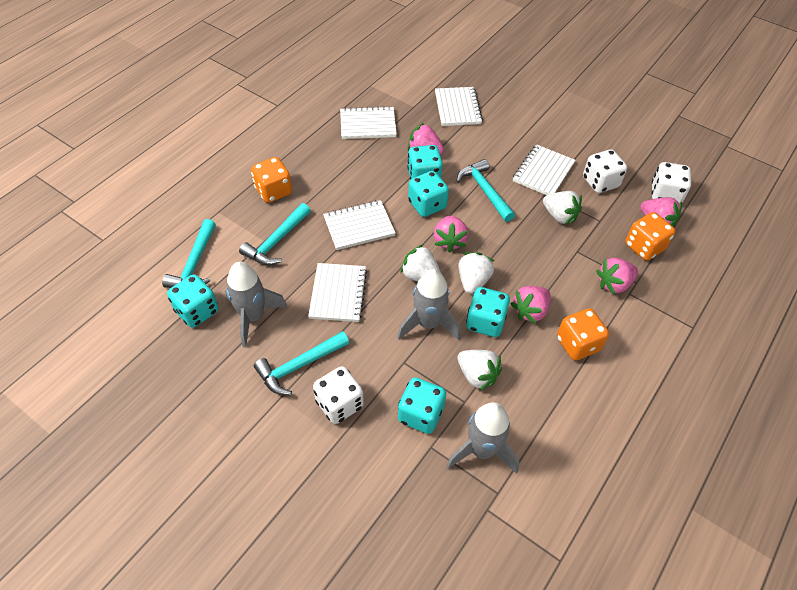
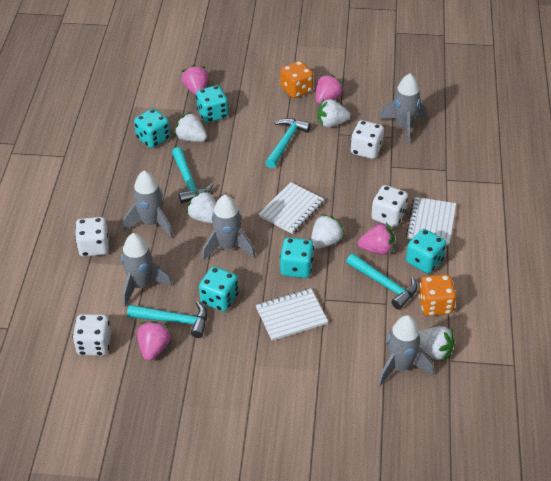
grey rocket: 3 -> 5
orange dice: 3 -> 2
pink strawberry: 5 -> 4
white dice: 3 -> 4
white notebook: 5 -> 3
white strawberry: 4 -> 5

